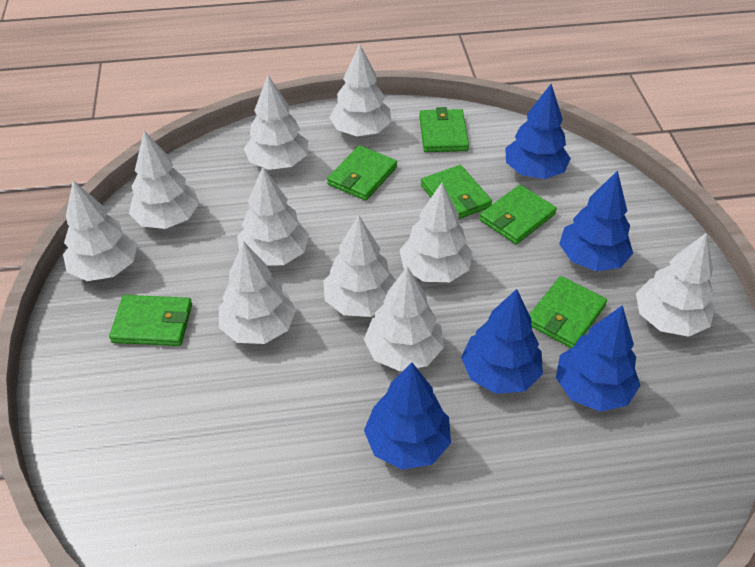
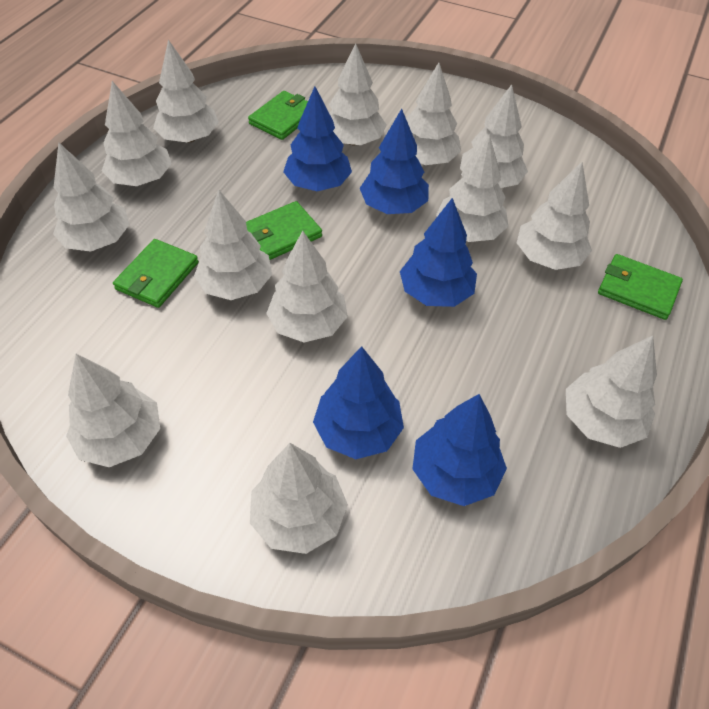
green wallet: 6 -> 4
white tree: 10 -> 13

